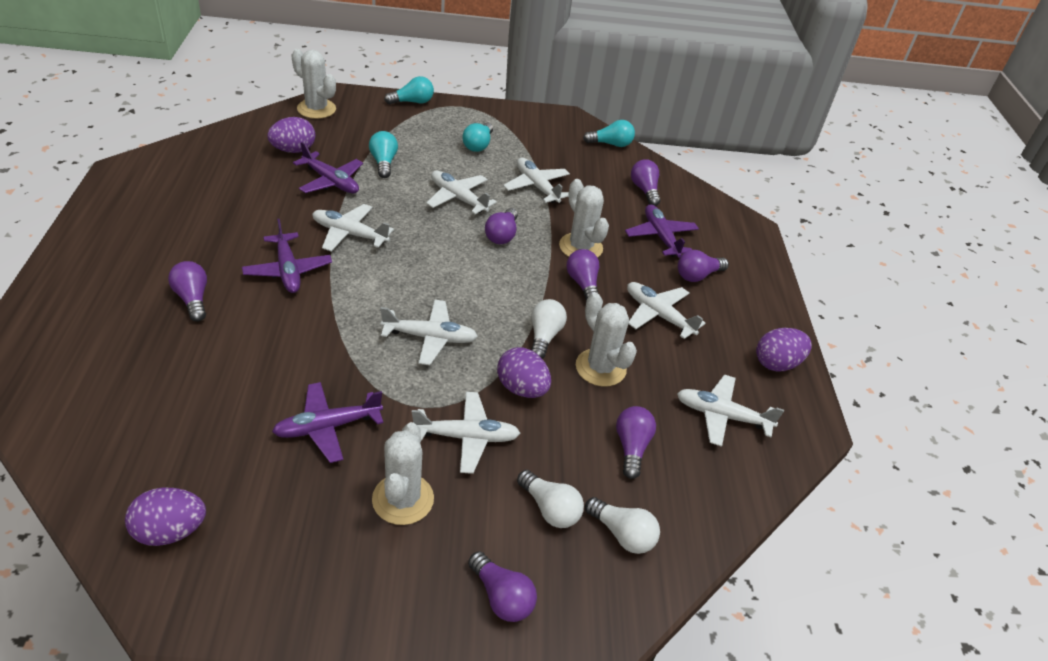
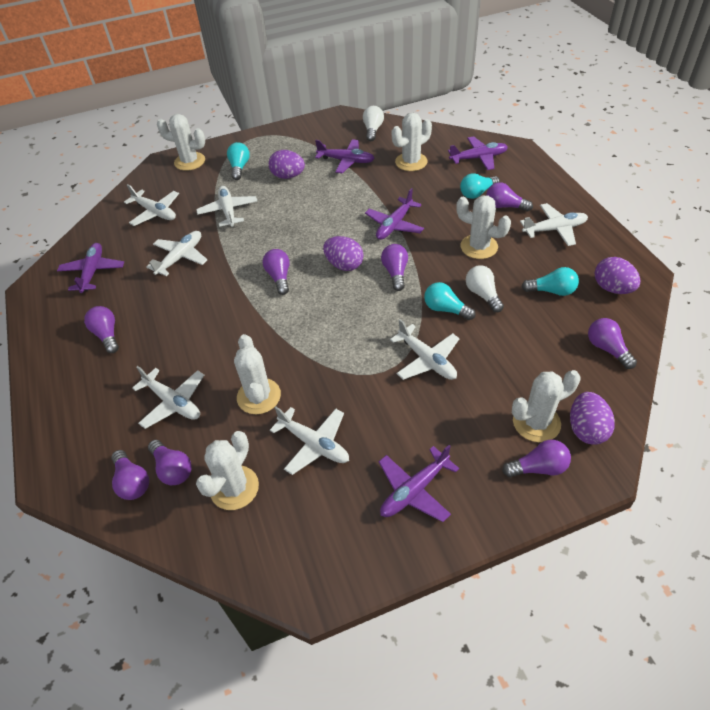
purple light bulb: 7 -> 8
purple plane: 4 -> 5
white cactus: 4 -> 6
white light bulb: 3 -> 2

